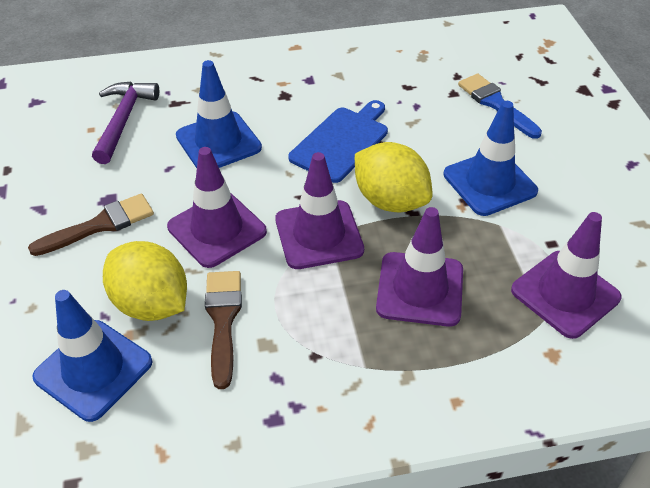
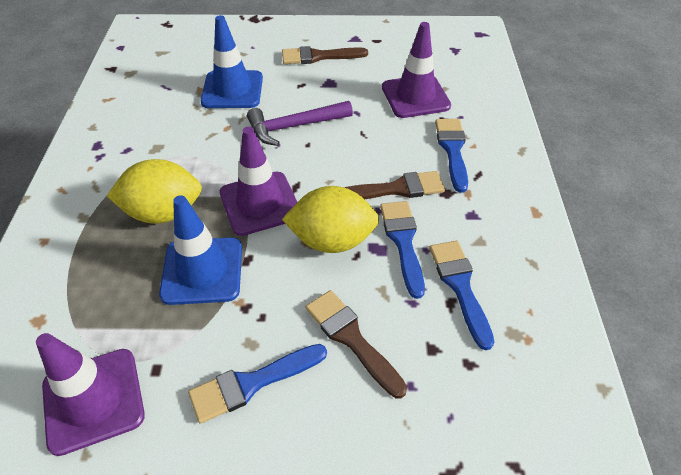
blue brush: 1 -> 4
blue cutting board: 1 -> 0
blue traffic cone: 3 -> 2
brown brush: 2 -> 3
purple traffic cone: 4 -> 3

